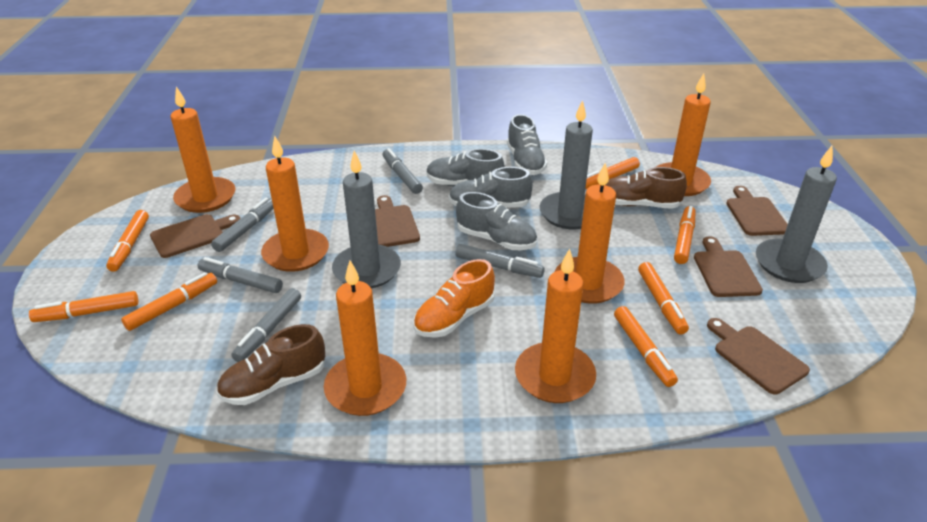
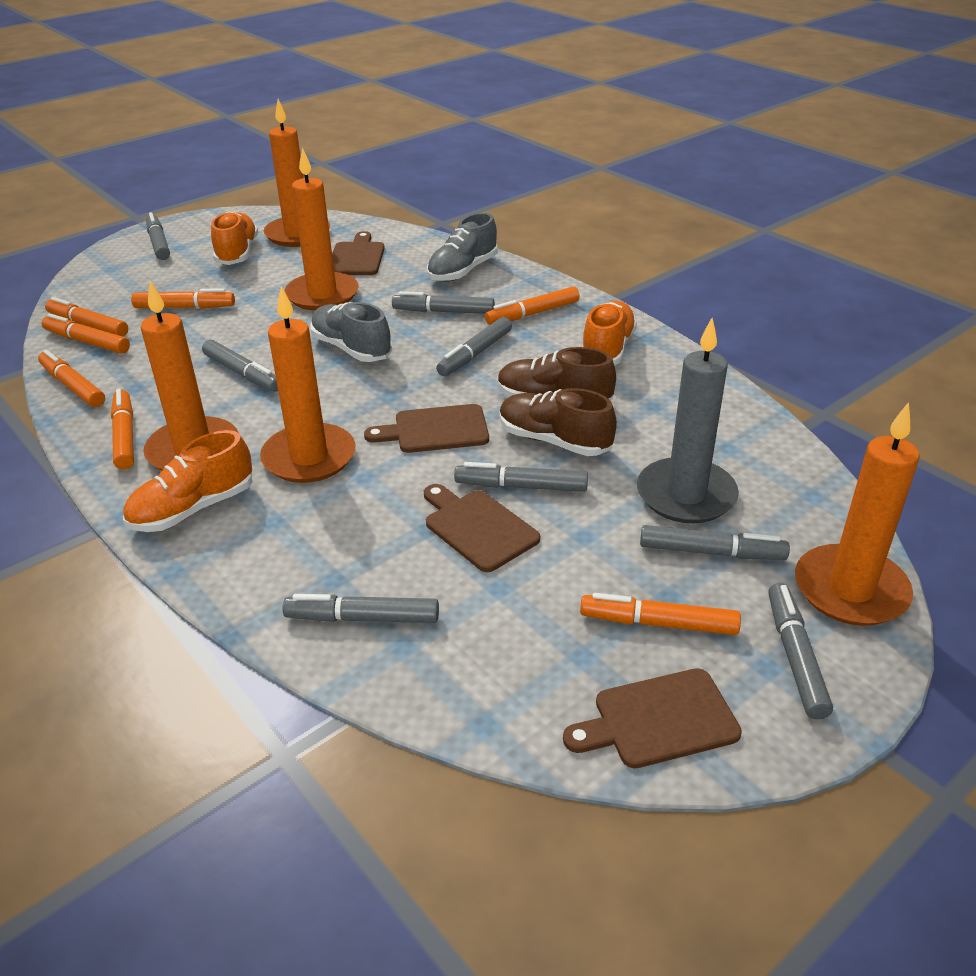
brown cutting board: 5 -> 4
grey candle: 3 -> 1
grey marker: 5 -> 8
grey shoe: 4 -> 2
orange candle: 6 -> 5
orange shoe: 1 -> 3

